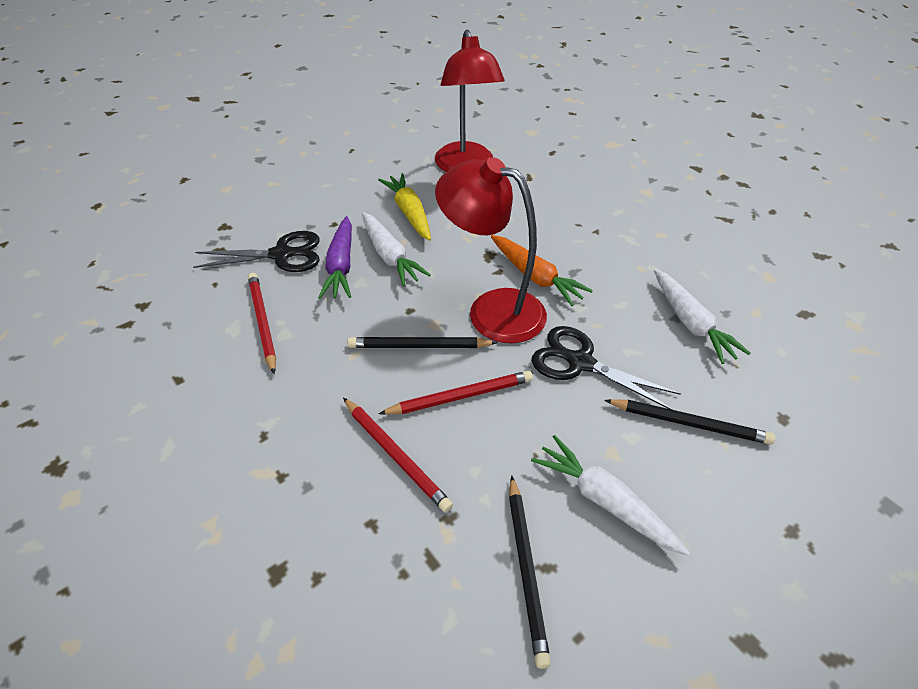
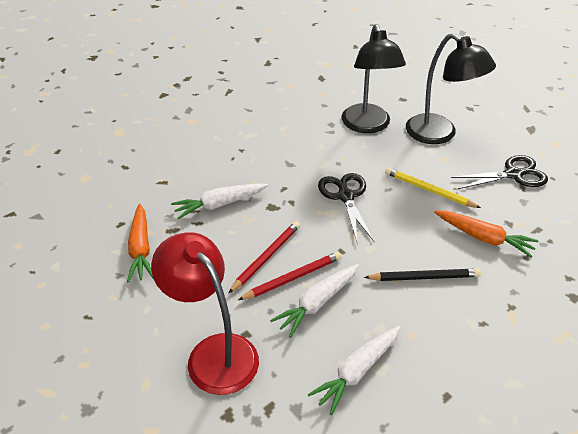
black lamp: 0 -> 2
black pencil: 3 -> 1
orange carrot: 1 -> 2
purple carrot: 1 -> 0
red lamp: 2 -> 1
red pencil: 3 -> 2
yellow carrot: 1 -> 0
yellow pencil: 0 -> 1

